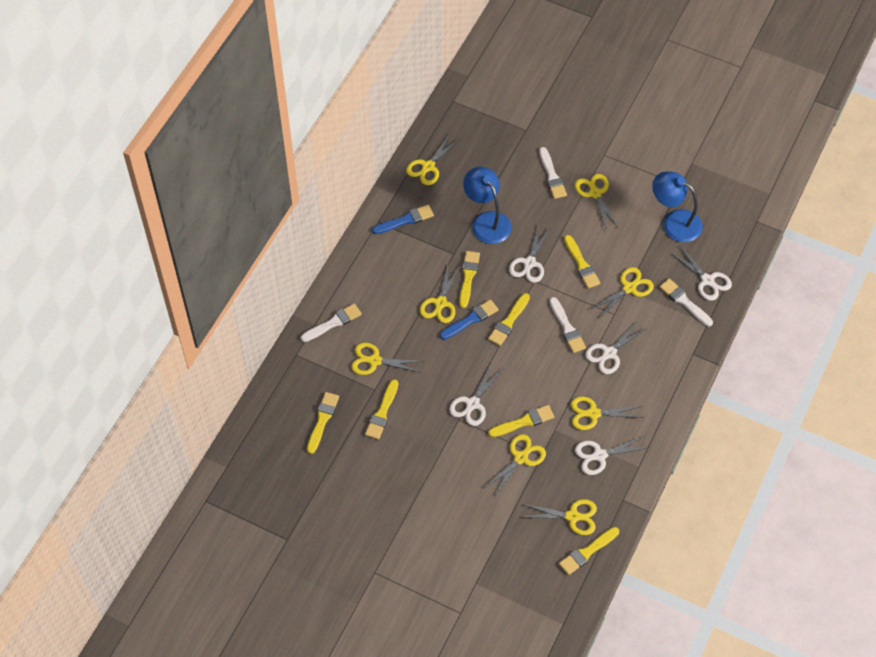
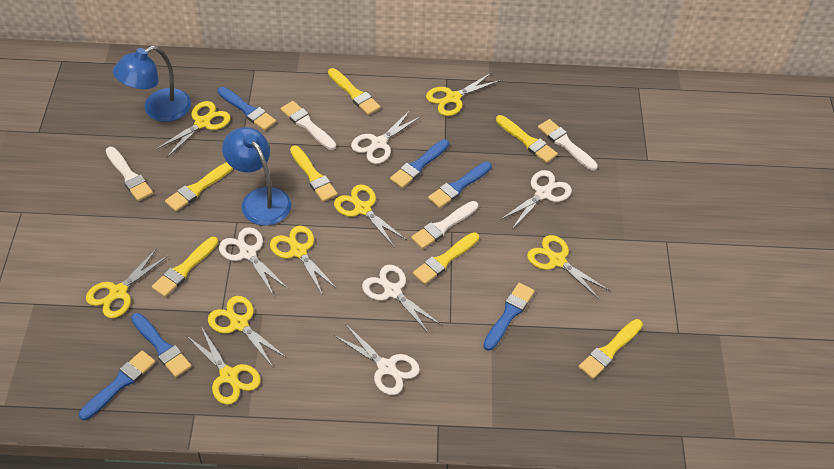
blue brush: 2 -> 6

